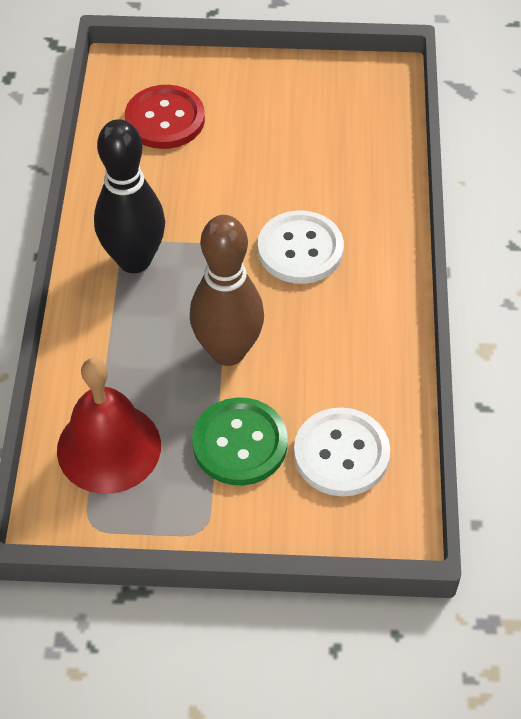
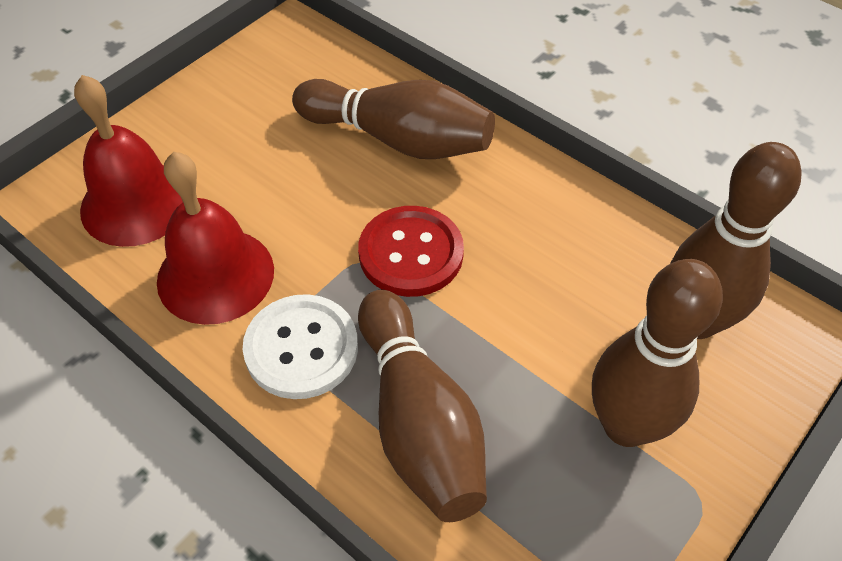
black bowling pin: 1 -> 0
brown bowling pin: 1 -> 4
green button: 1 -> 0
red bell: 1 -> 2
white button: 2 -> 1

